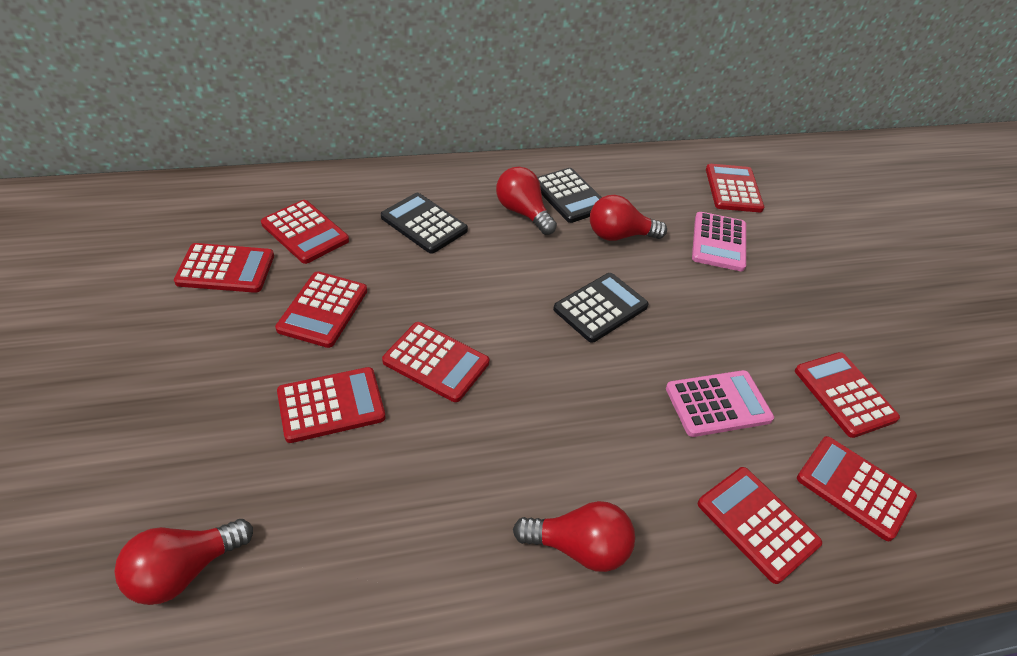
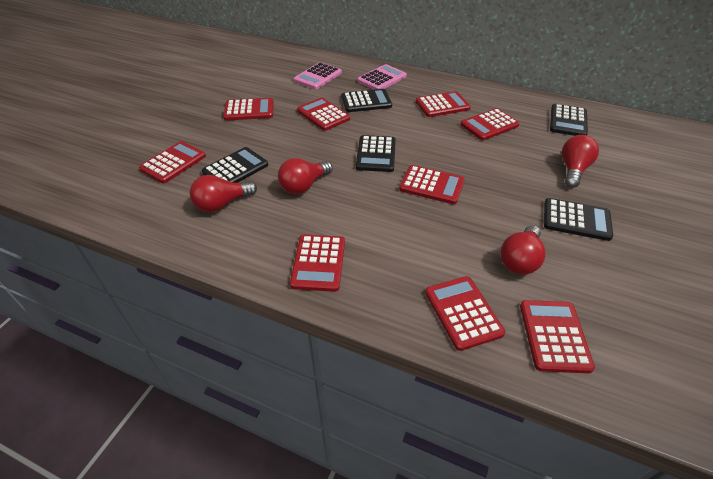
black calculator: 3 -> 5

